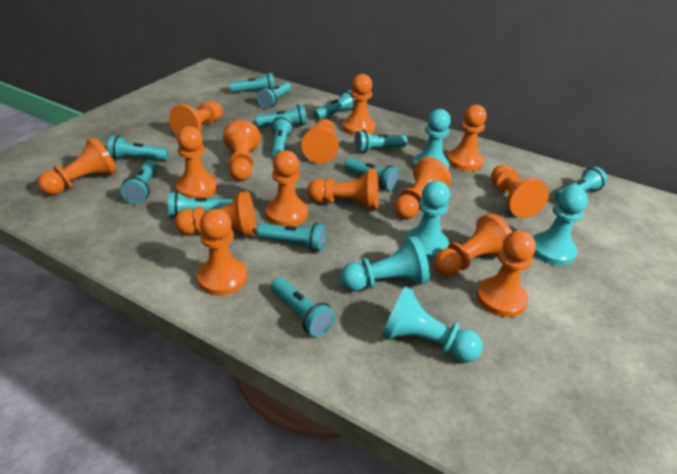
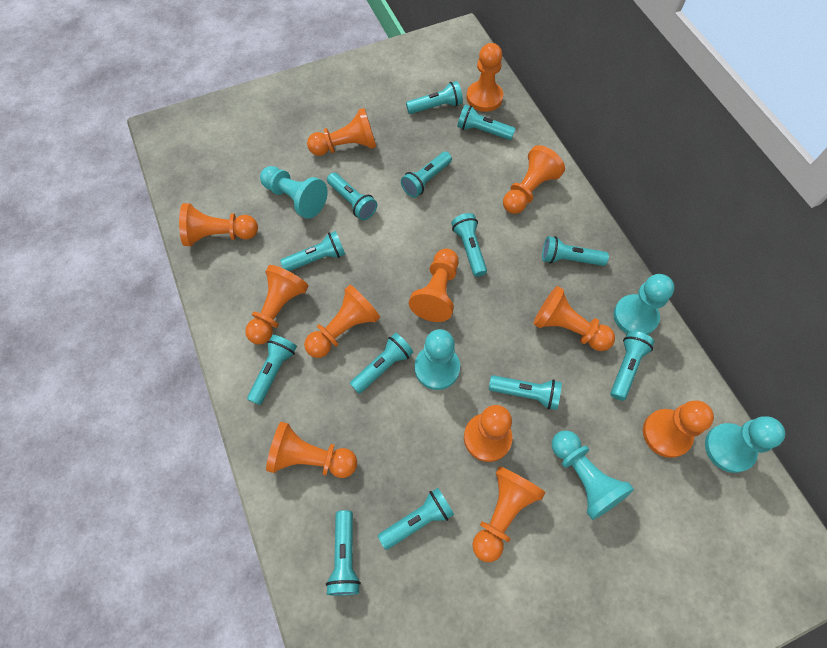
orange pawn: 15 -> 12

